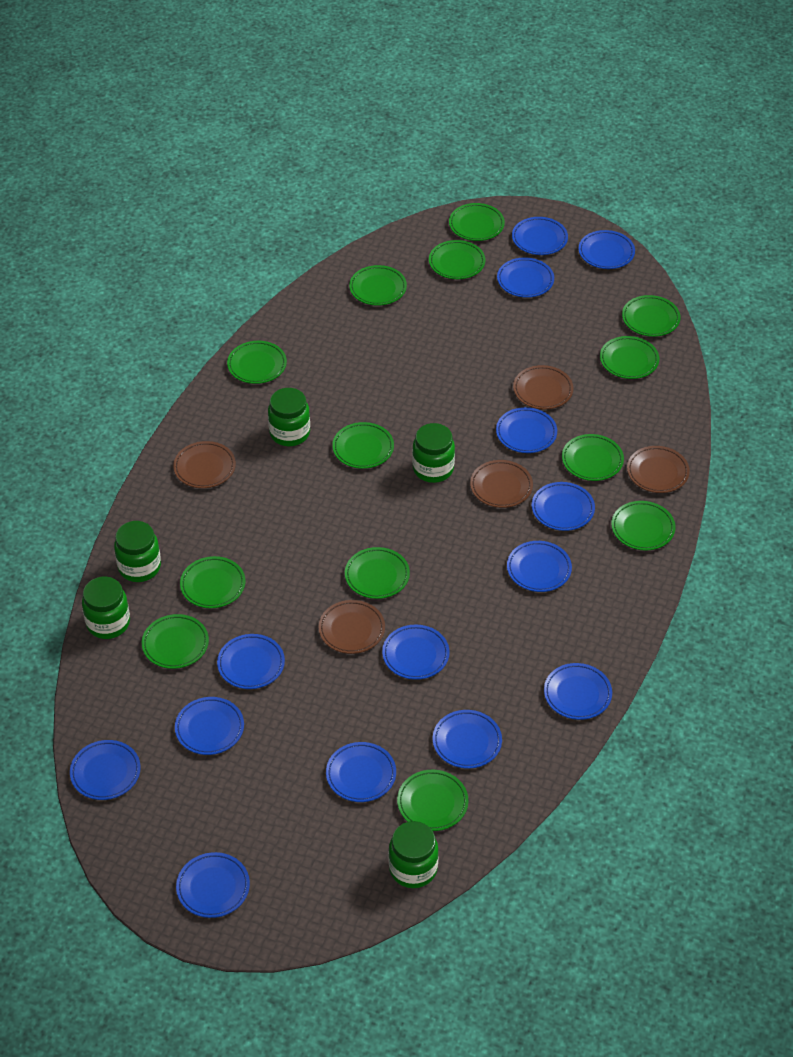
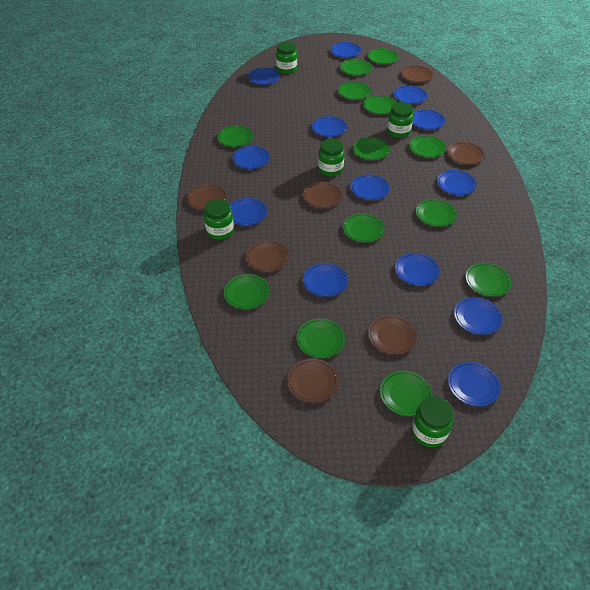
blue plate: 14 -> 13
brown plate: 5 -> 7

